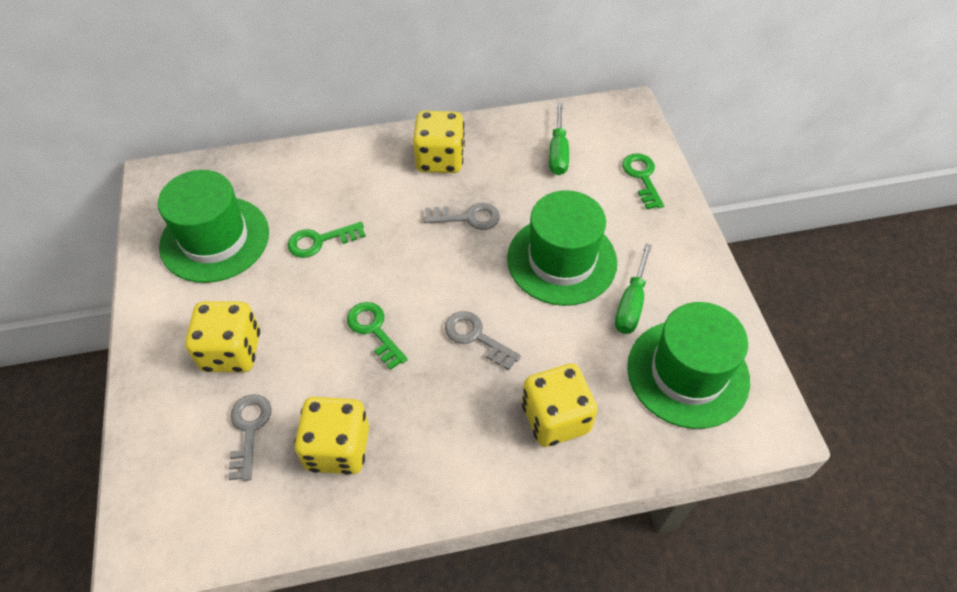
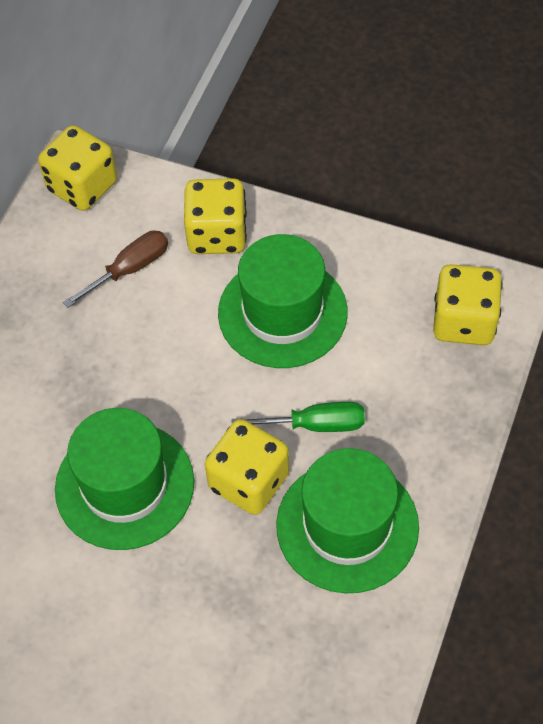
brown screwdriver: 0 -> 1
green key: 3 -> 0
green screwdriver: 2 -> 1
grey key: 3 -> 0

